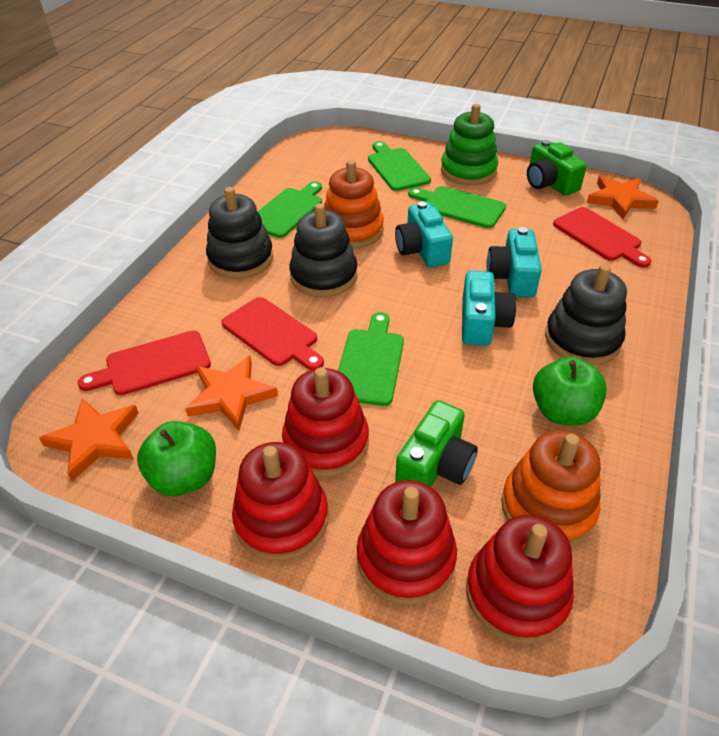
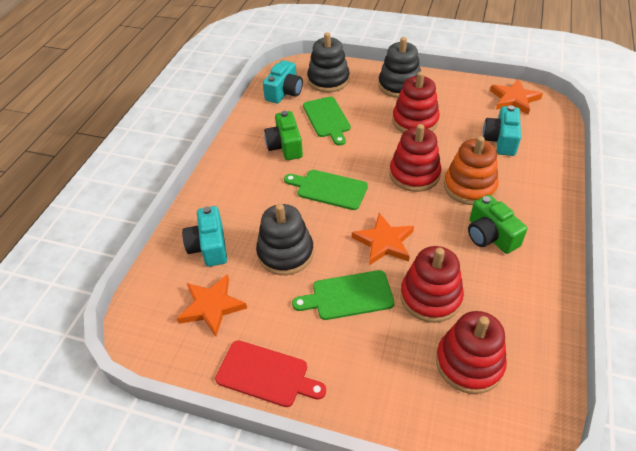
green apple: 2 -> 0
green cutting board: 4 -> 3
green stacking toy: 1 -> 0
orange stacking toy: 2 -> 1
red cutting board: 3 -> 1

